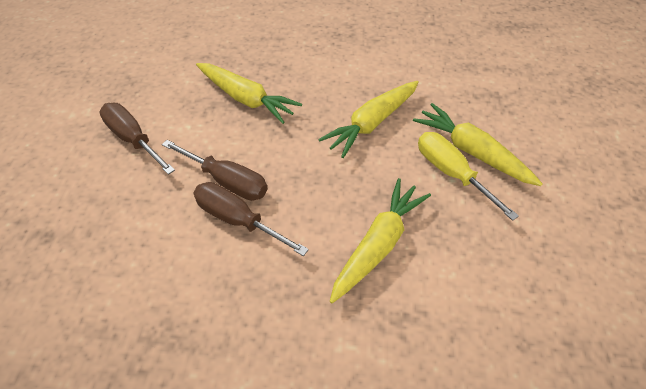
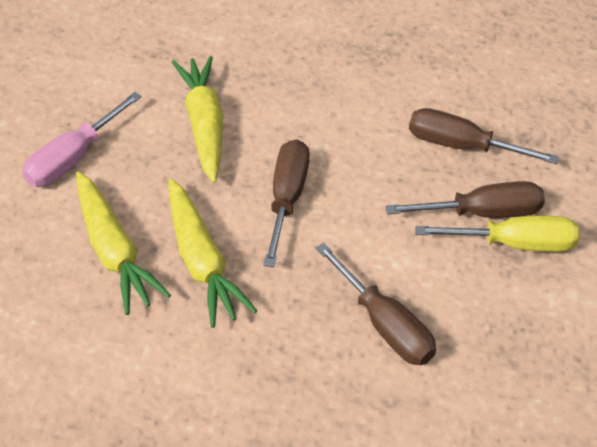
brown screwdriver: 3 -> 4
pink screwdriver: 0 -> 1
yellow carrot: 4 -> 3

